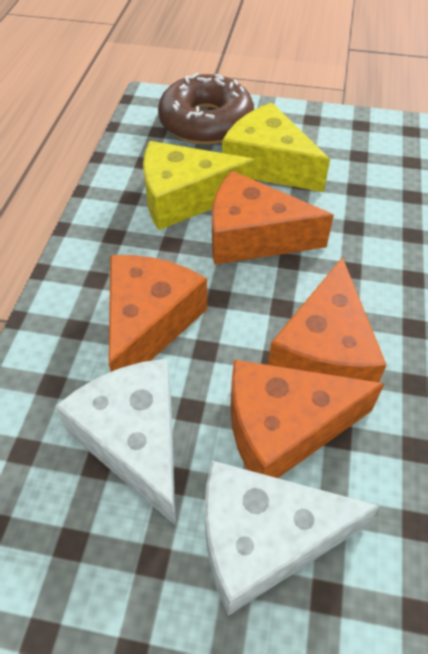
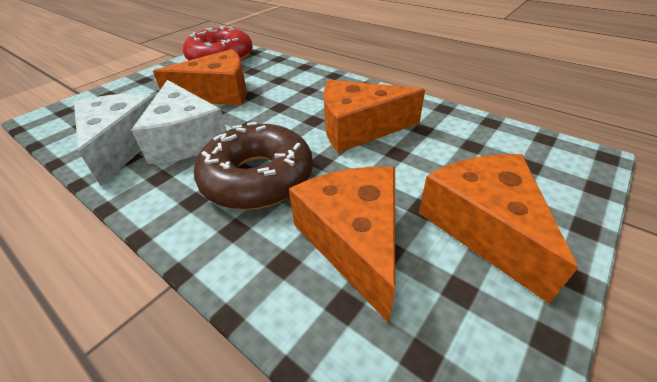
red donut: 0 -> 1
yellow cheese: 2 -> 0

